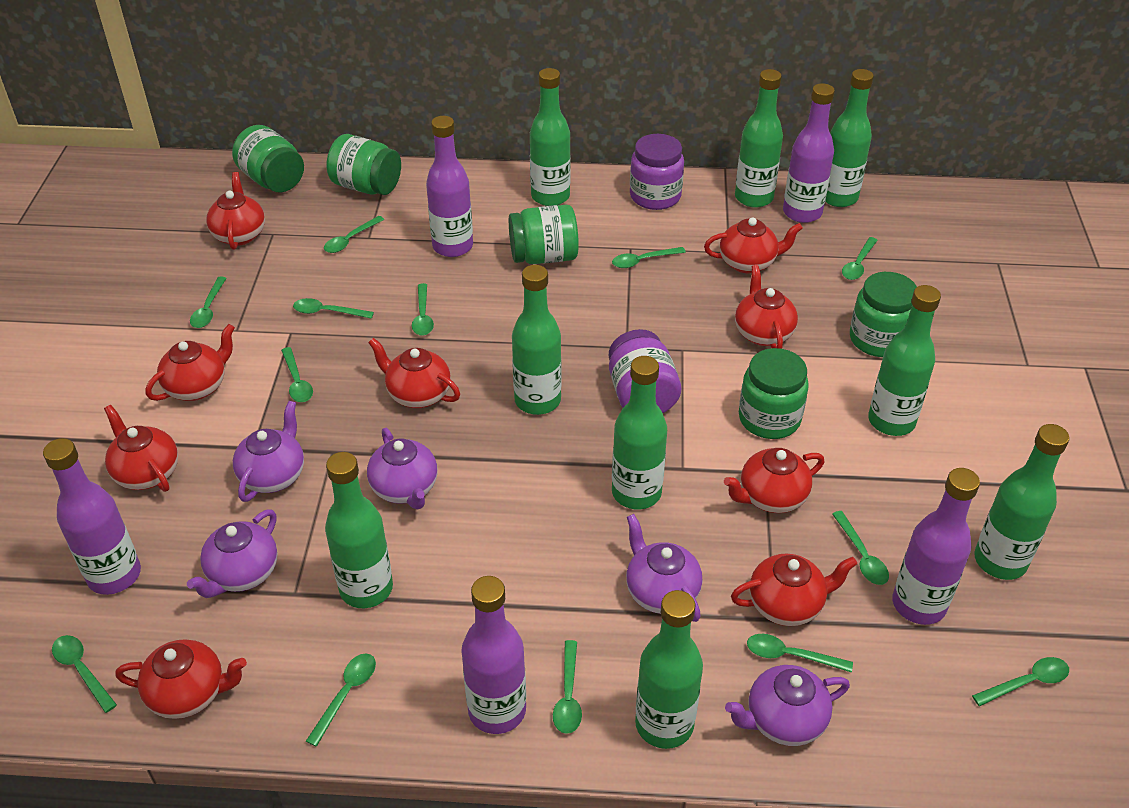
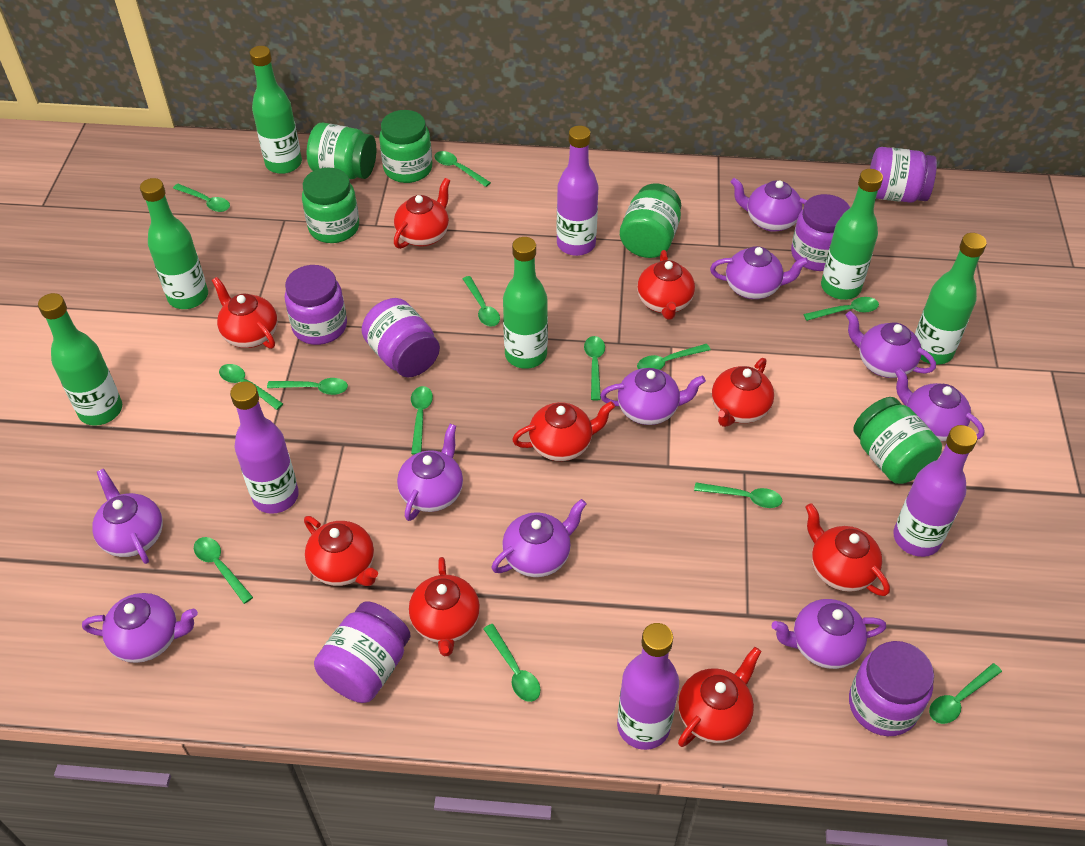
green bottle: 9 -> 6
purple bottle: 5 -> 4
purple jar: 2 -> 6
purple teapot: 5 -> 10

